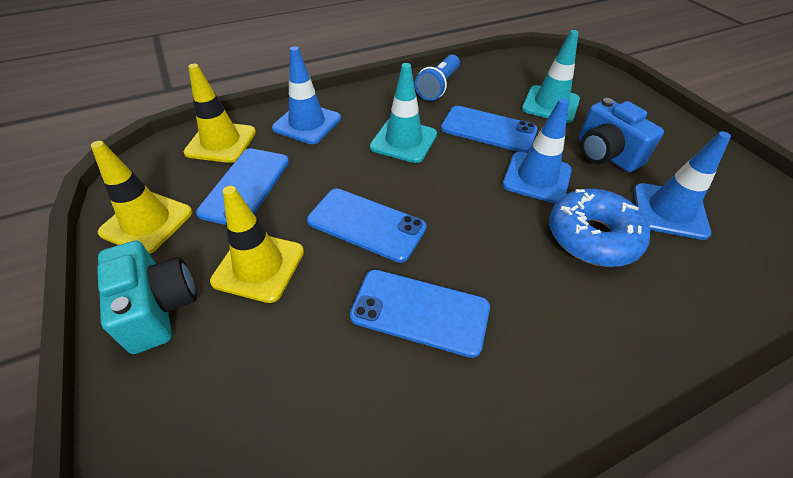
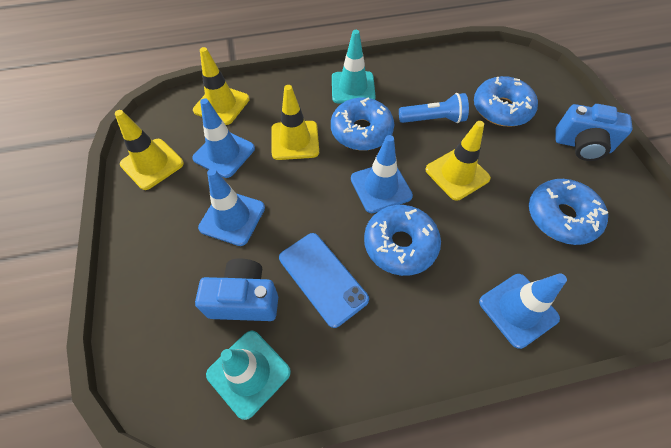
blue camera: 1 -> 2
blue donut: 1 -> 4
blue phone: 4 -> 1
blue traffic cone: 3 -> 4
turquoise camera: 1 -> 0
yellow traffic cone: 3 -> 4

